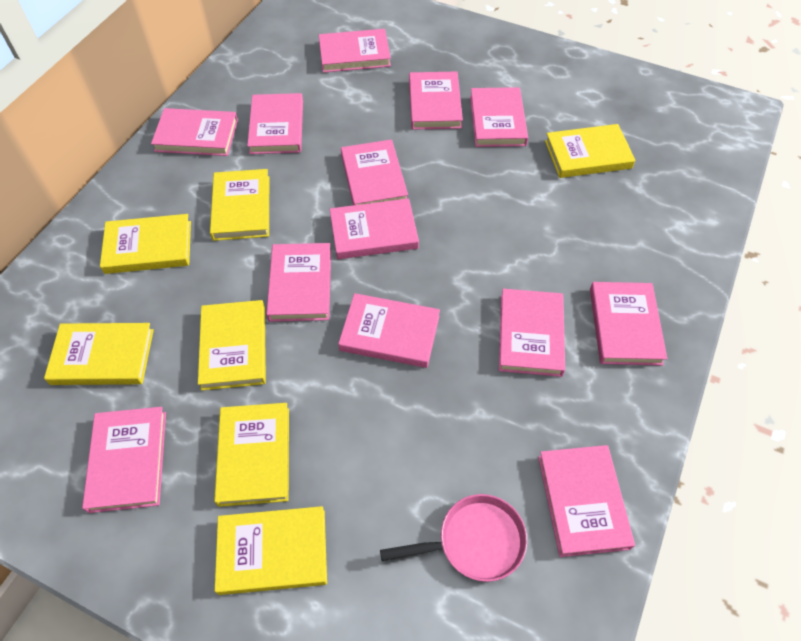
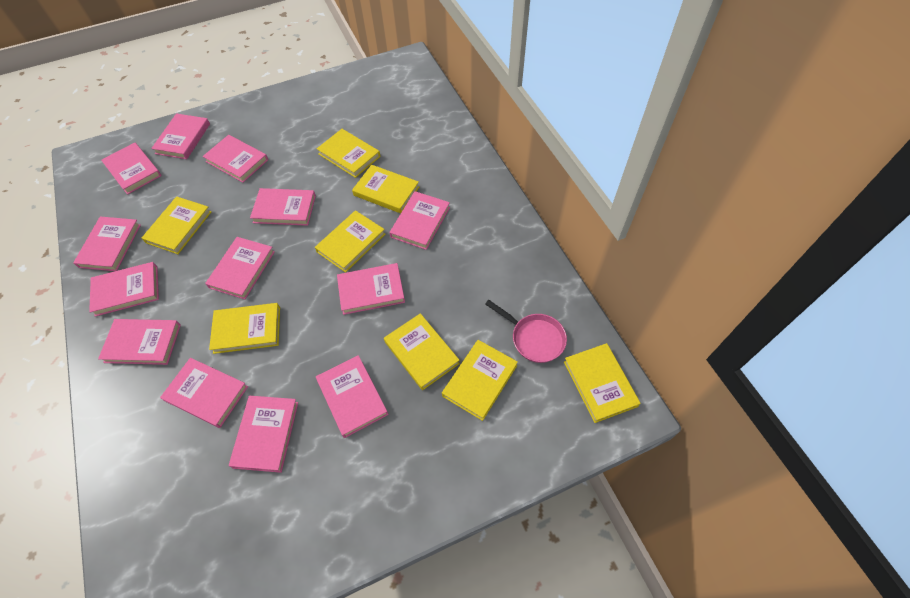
yellow book: 7 -> 8

